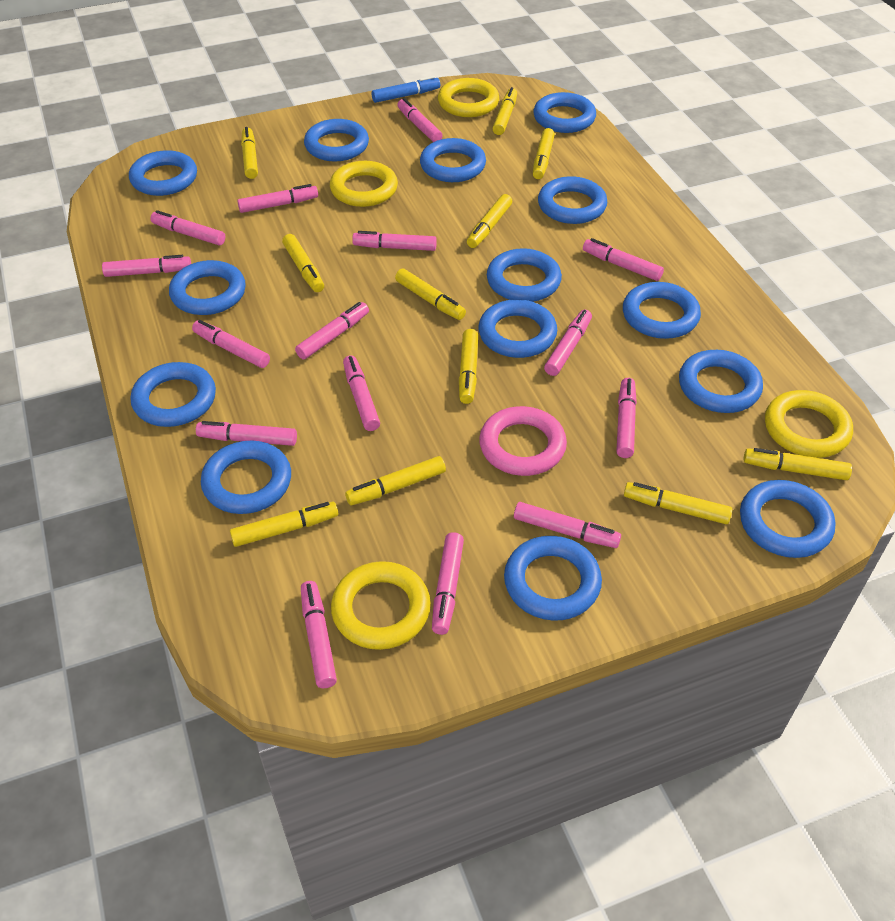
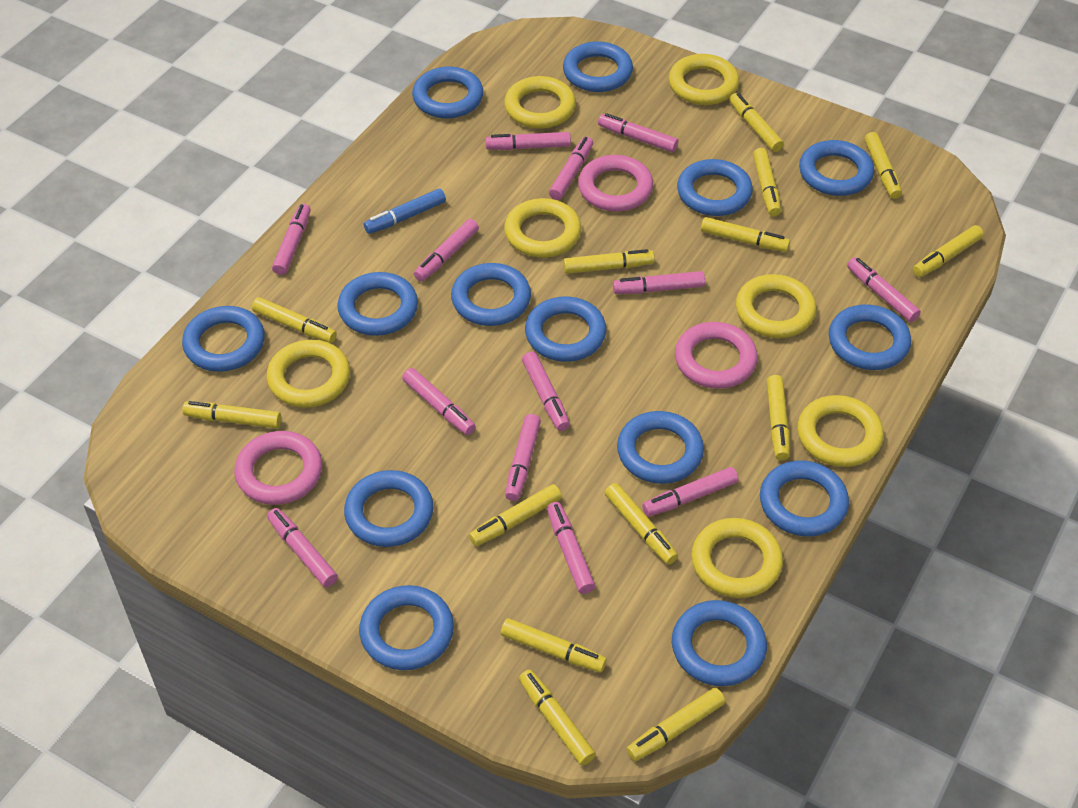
pink marker: 15 -> 13
pink ring: 1 -> 3
yellow marker: 11 -> 14
yellow ring: 4 -> 7

